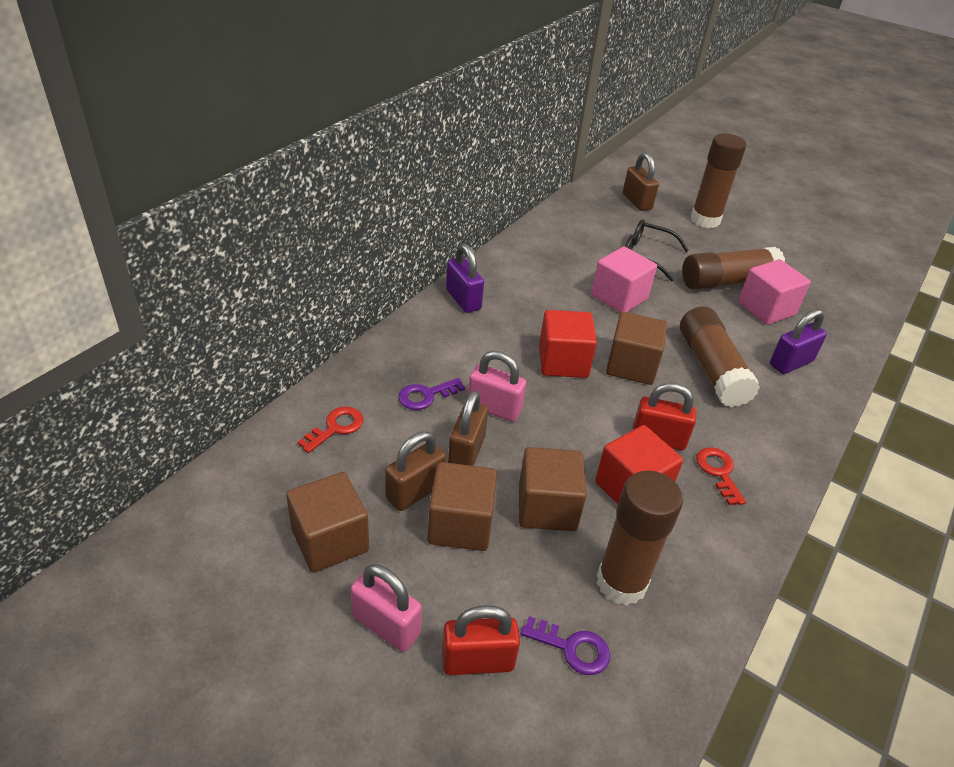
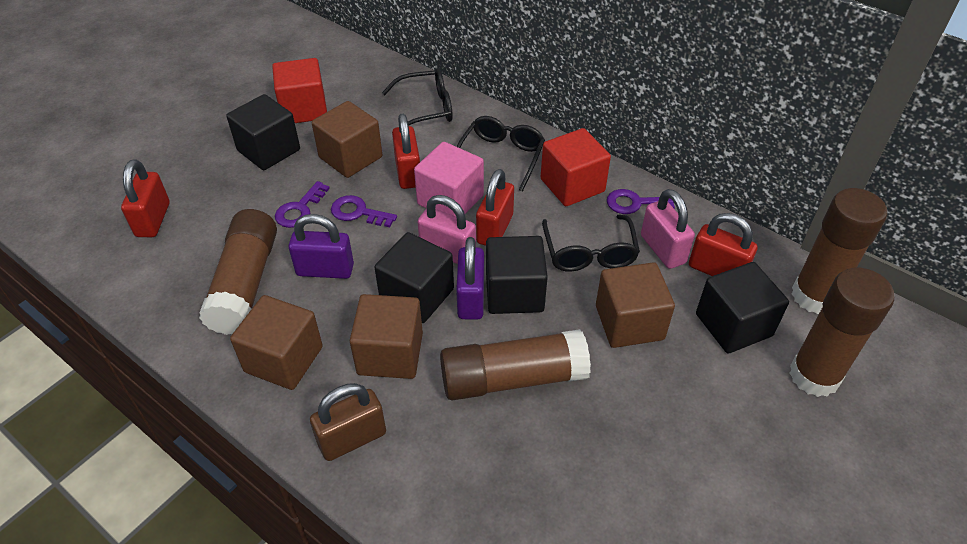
black cube: 0 -> 4
black glasses: 1 -> 3
brown padlock: 3 -> 1
pink cube: 2 -> 1
purple key: 2 -> 3
red key: 2 -> 0
red padlock: 2 -> 4

